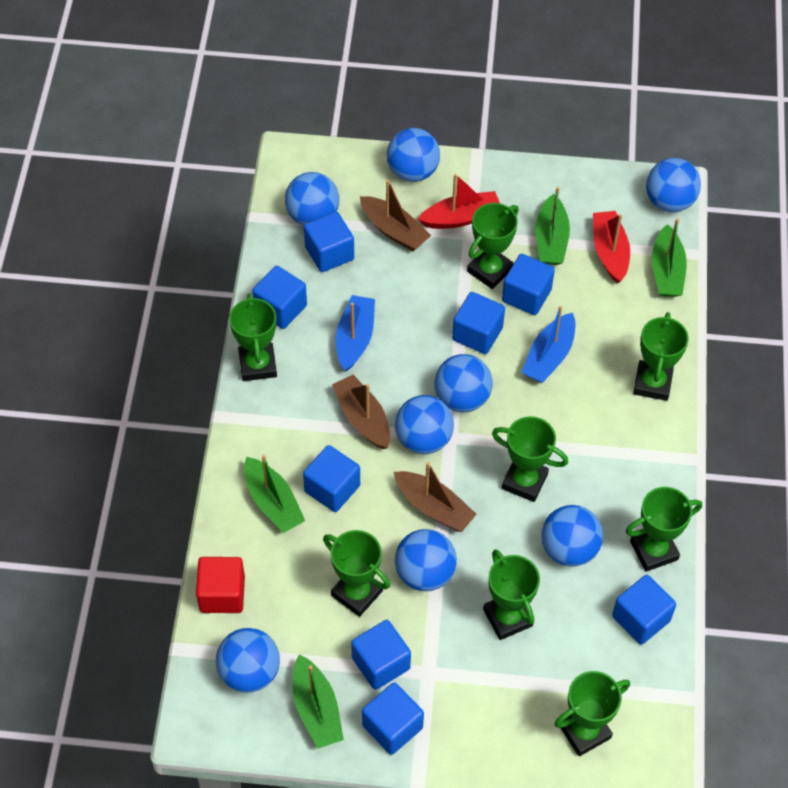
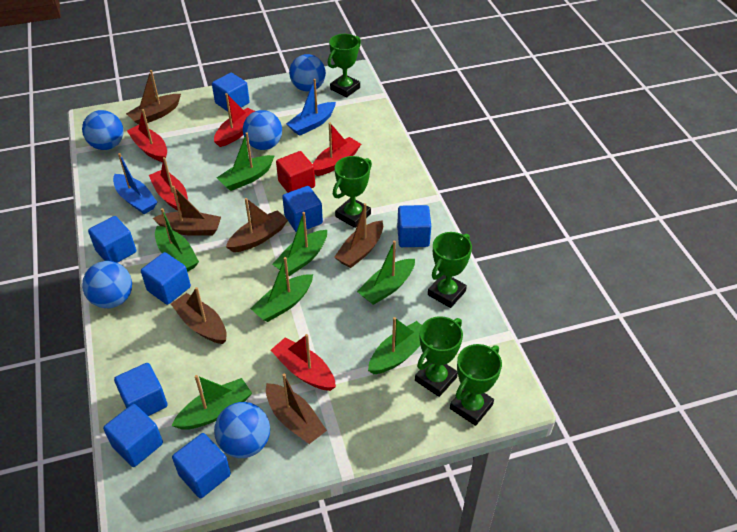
blue ball: 8 -> 5
brown boat: 3 -> 6
green boat: 4 -> 7
green trophy: 8 -> 5
red boat: 2 -> 5

